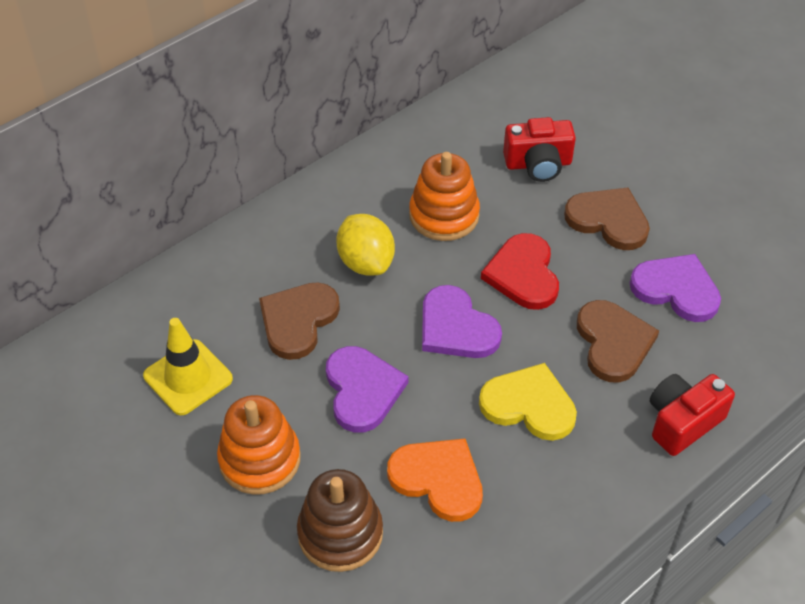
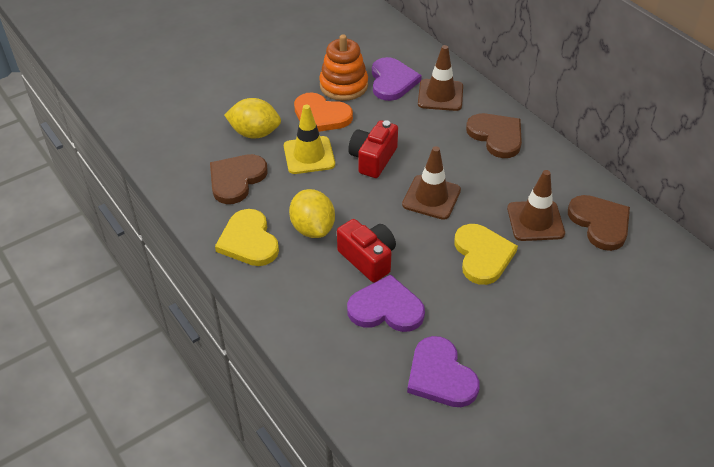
brown stacking toy: 1 -> 0
brown traffic cone: 0 -> 3
orange stacking toy: 2 -> 1
red heart: 1 -> 0
yellow heart: 1 -> 2
yellow lemon: 1 -> 2

